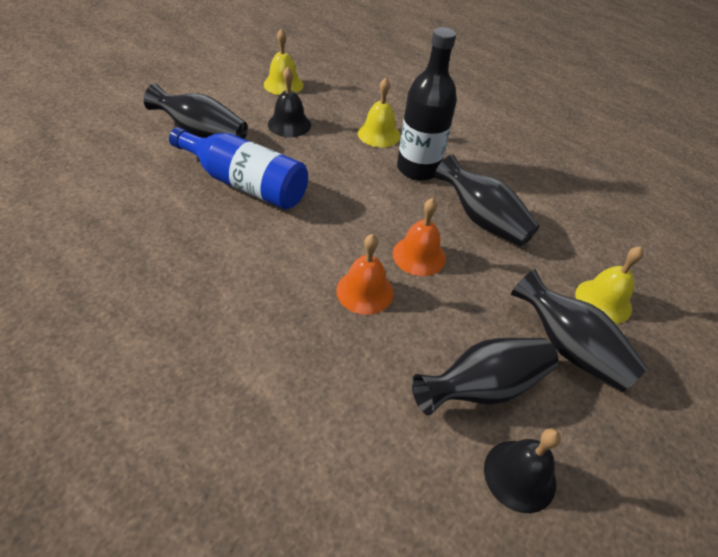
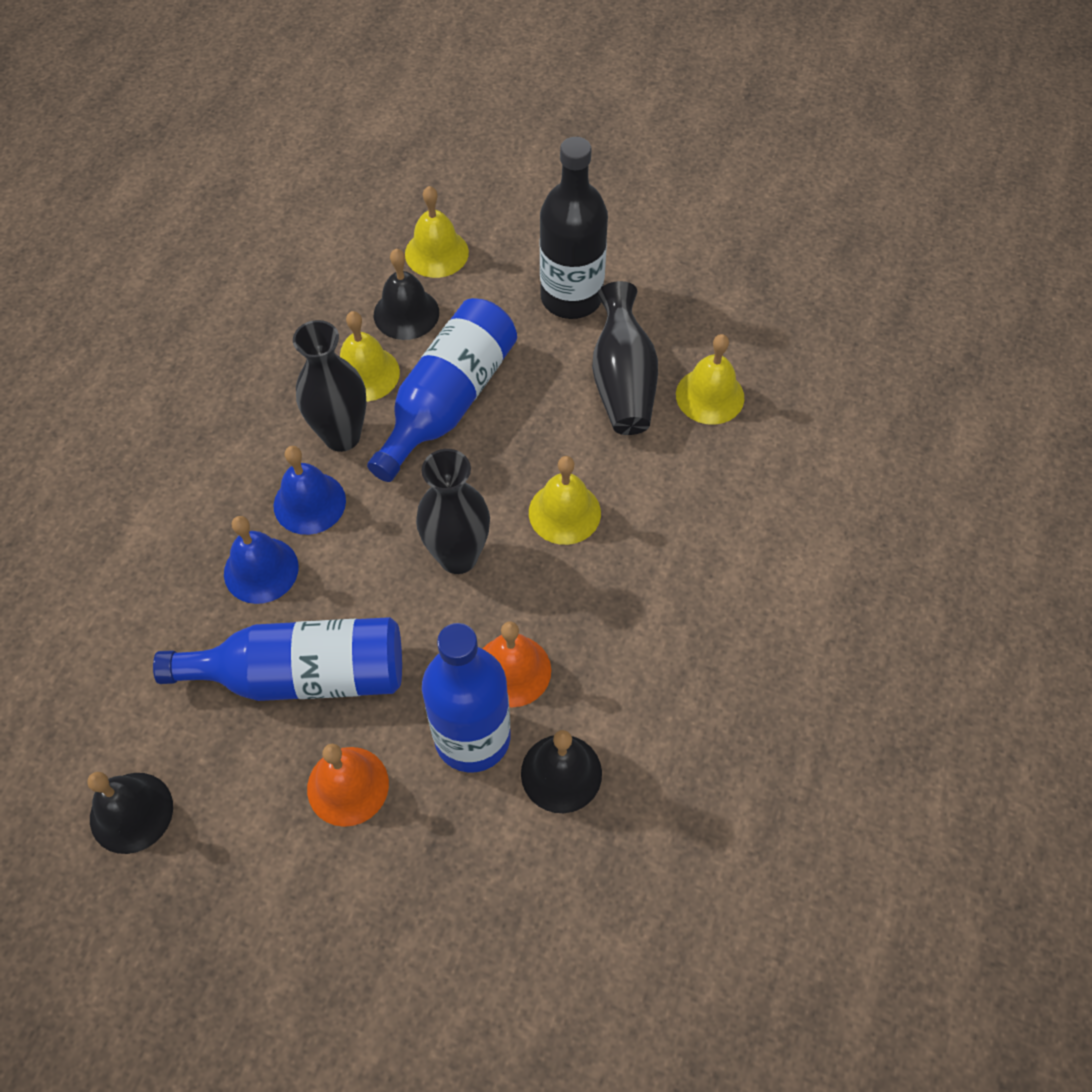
black bell: 2 -> 3
black vase: 4 -> 3
blue bell: 0 -> 2
blue bottle: 1 -> 3
yellow bell: 3 -> 4

